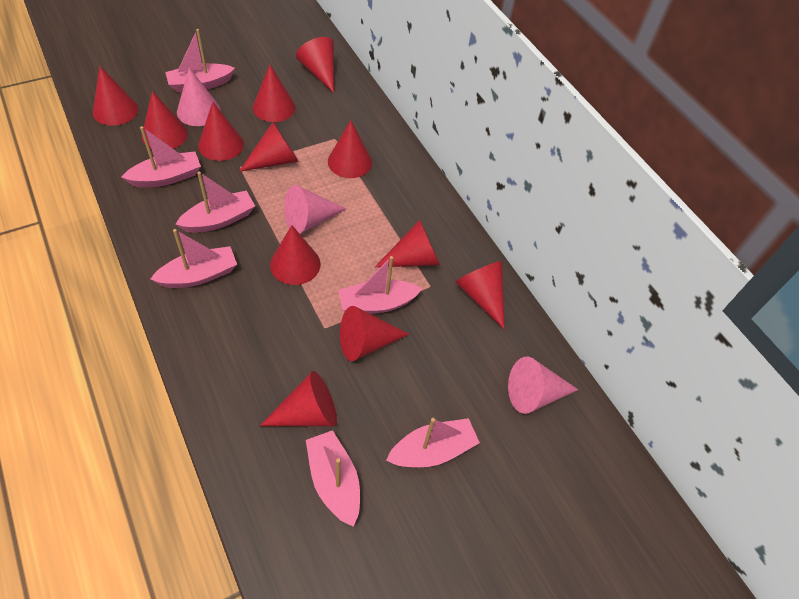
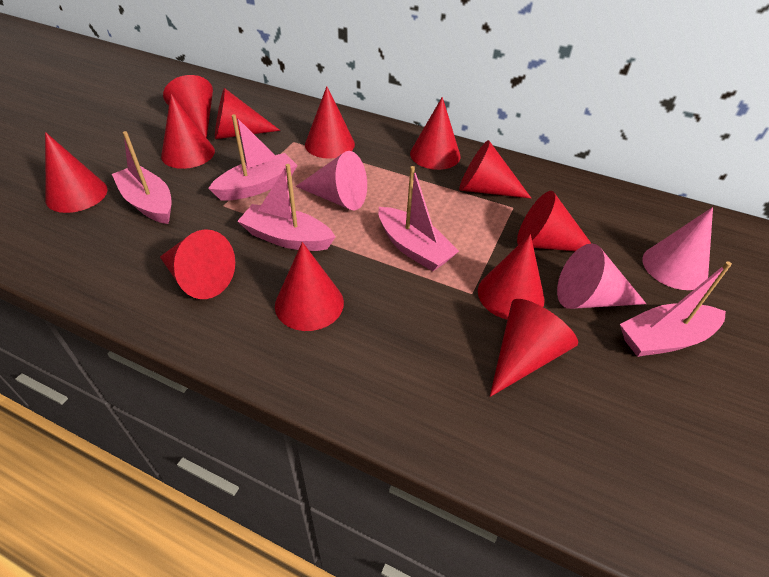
pink boat: 7 -> 5

